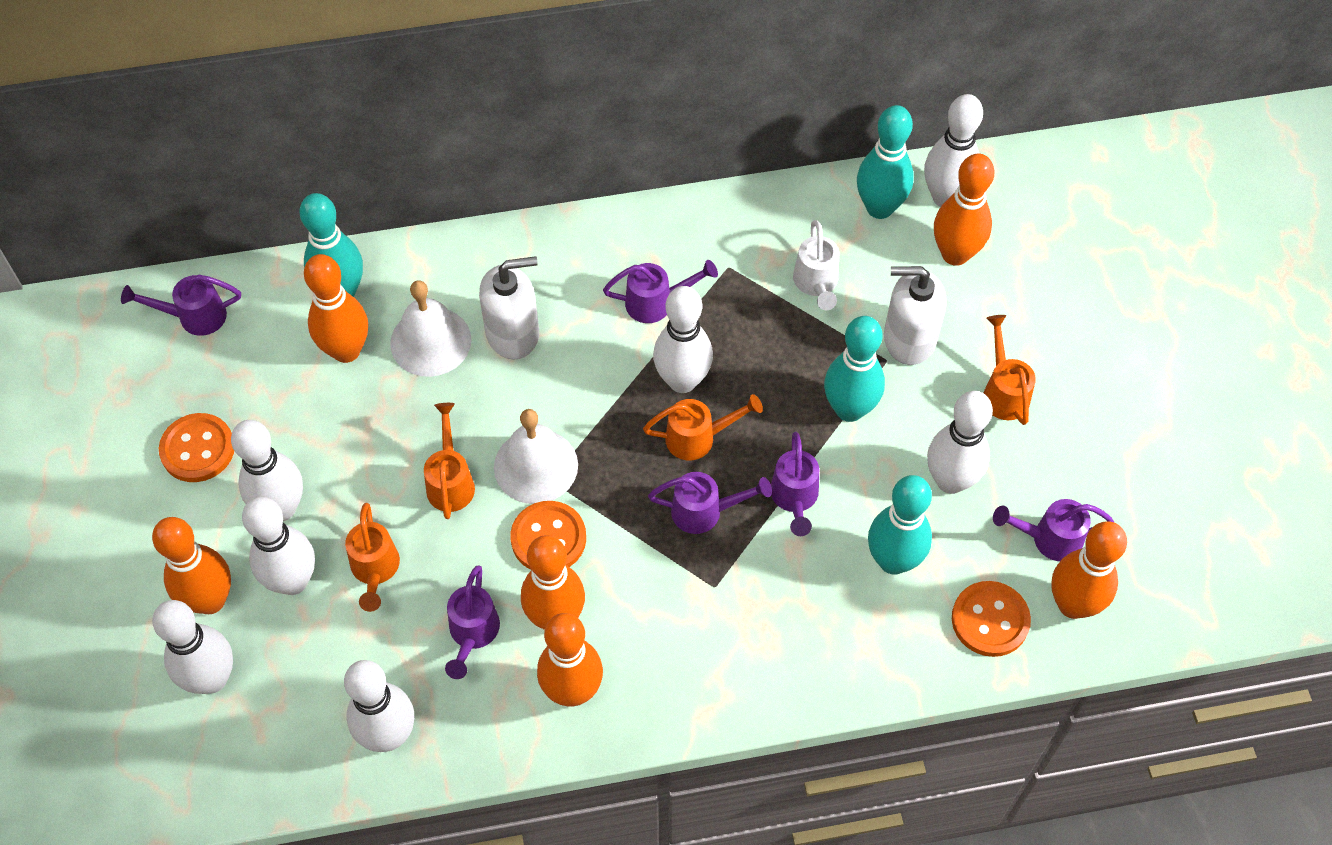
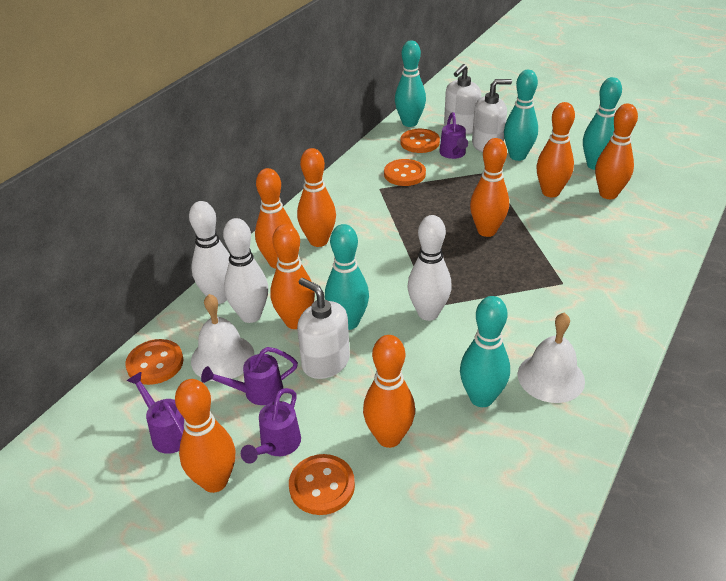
orange bowling pin: 6 -> 8
orange button: 3 -> 4
orange watering can: 4 -> 0
purple watering can: 6 -> 4
turquoise bowling pin: 4 -> 5
white bowling pin: 7 -> 3
white soap dispenser: 2 -> 3
white watering can: 1 -> 0

